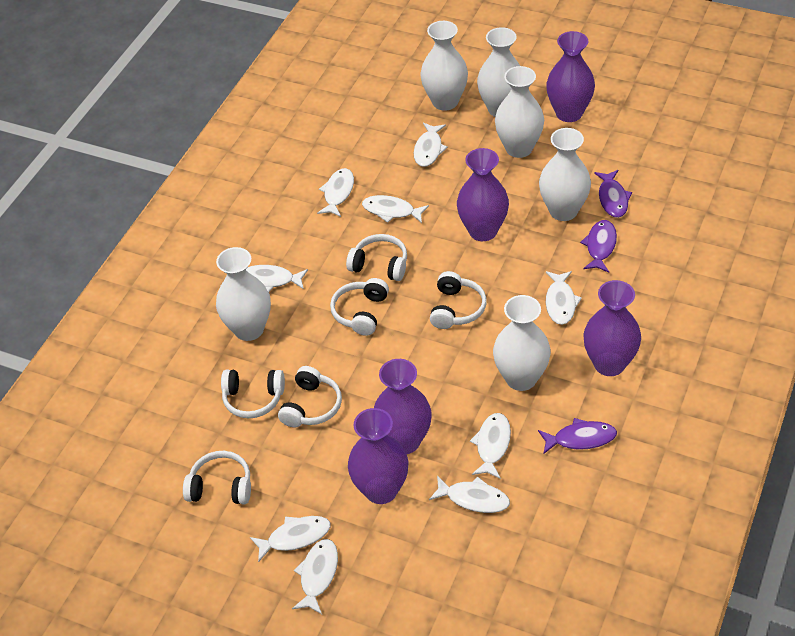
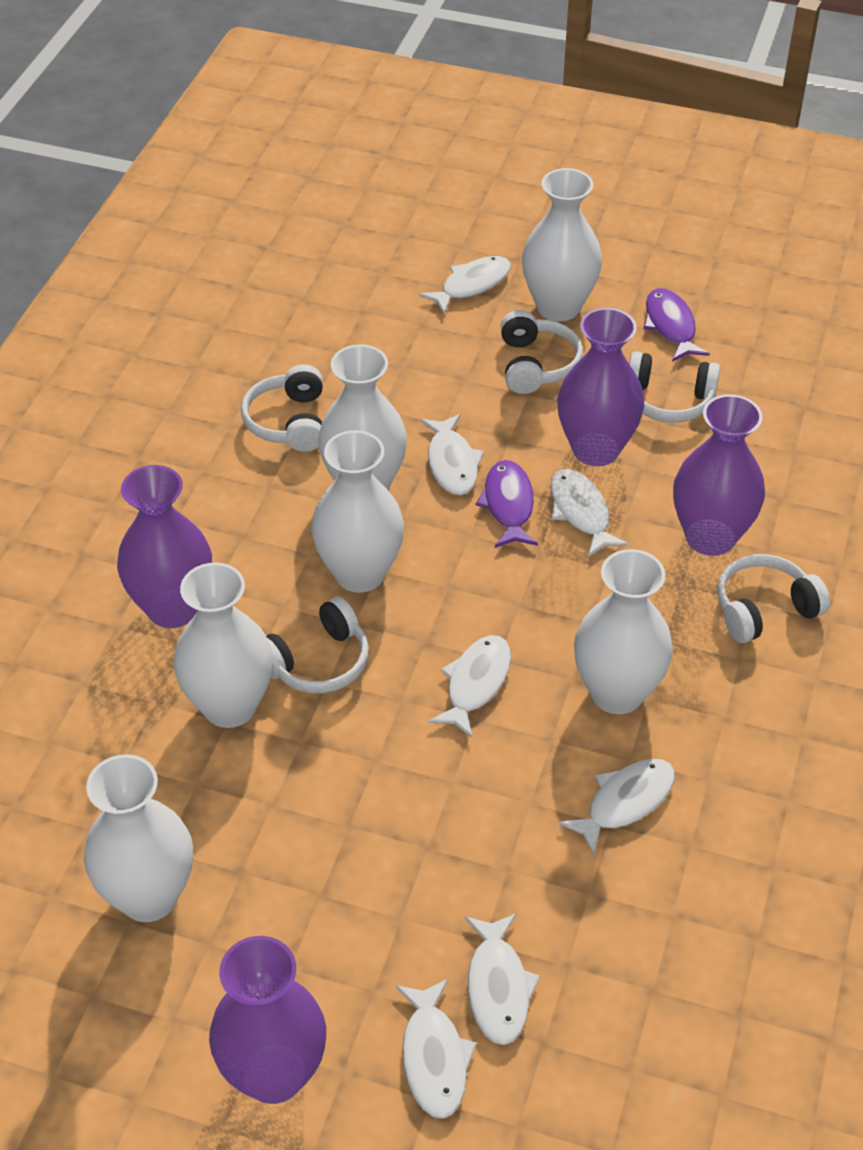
purple fish: 3 -> 2
purple vase: 5 -> 4
white fish: 9 -> 7
white headphones: 6 -> 5

